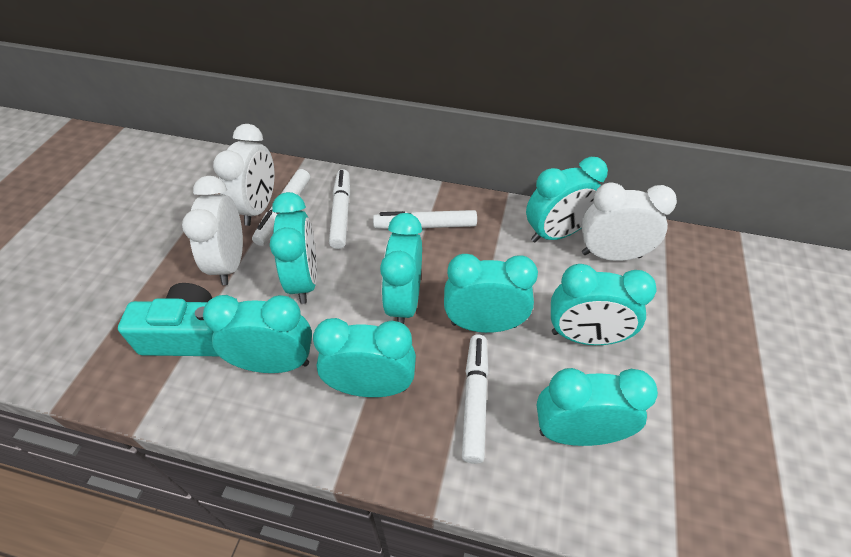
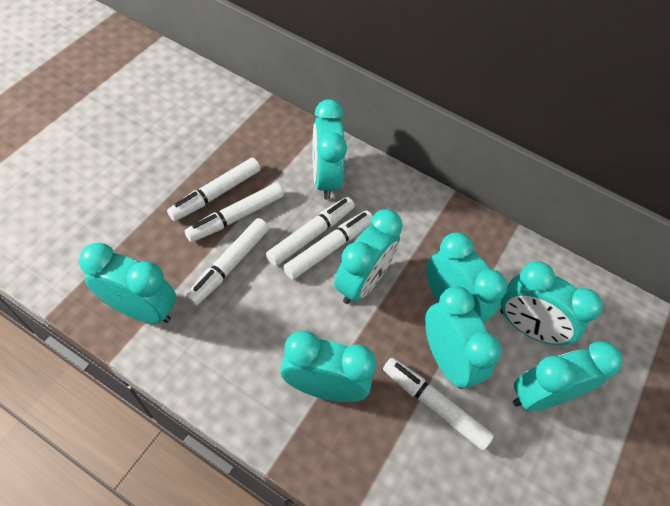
turquoise camera: 1 -> 0
white clock: 3 -> 0
white marker: 4 -> 6

